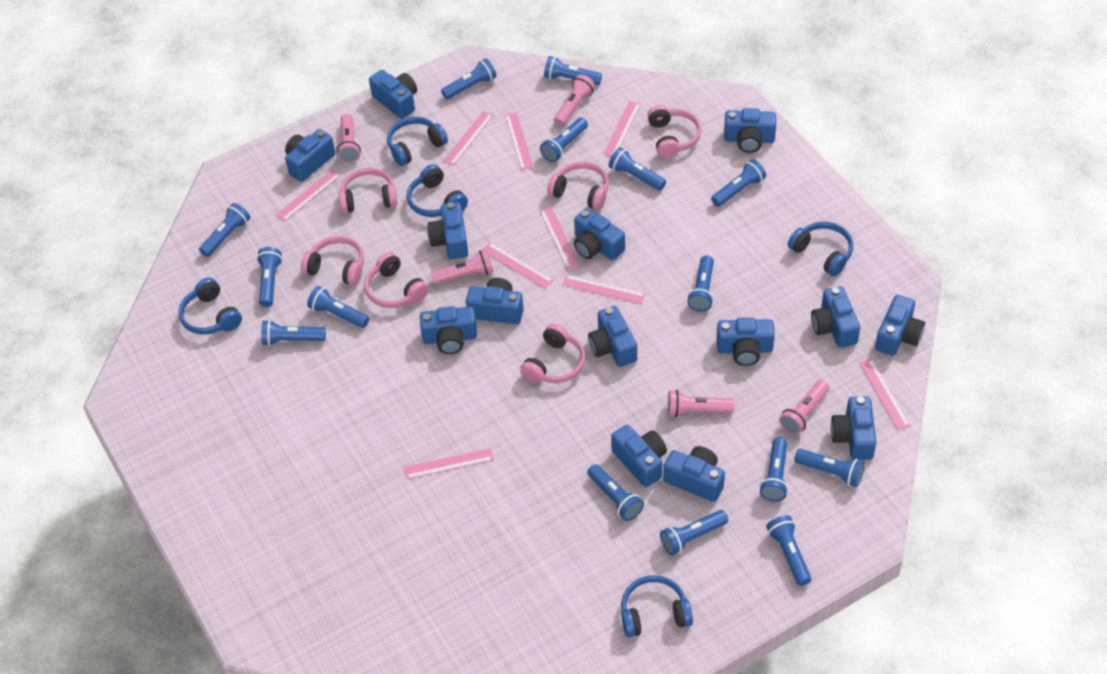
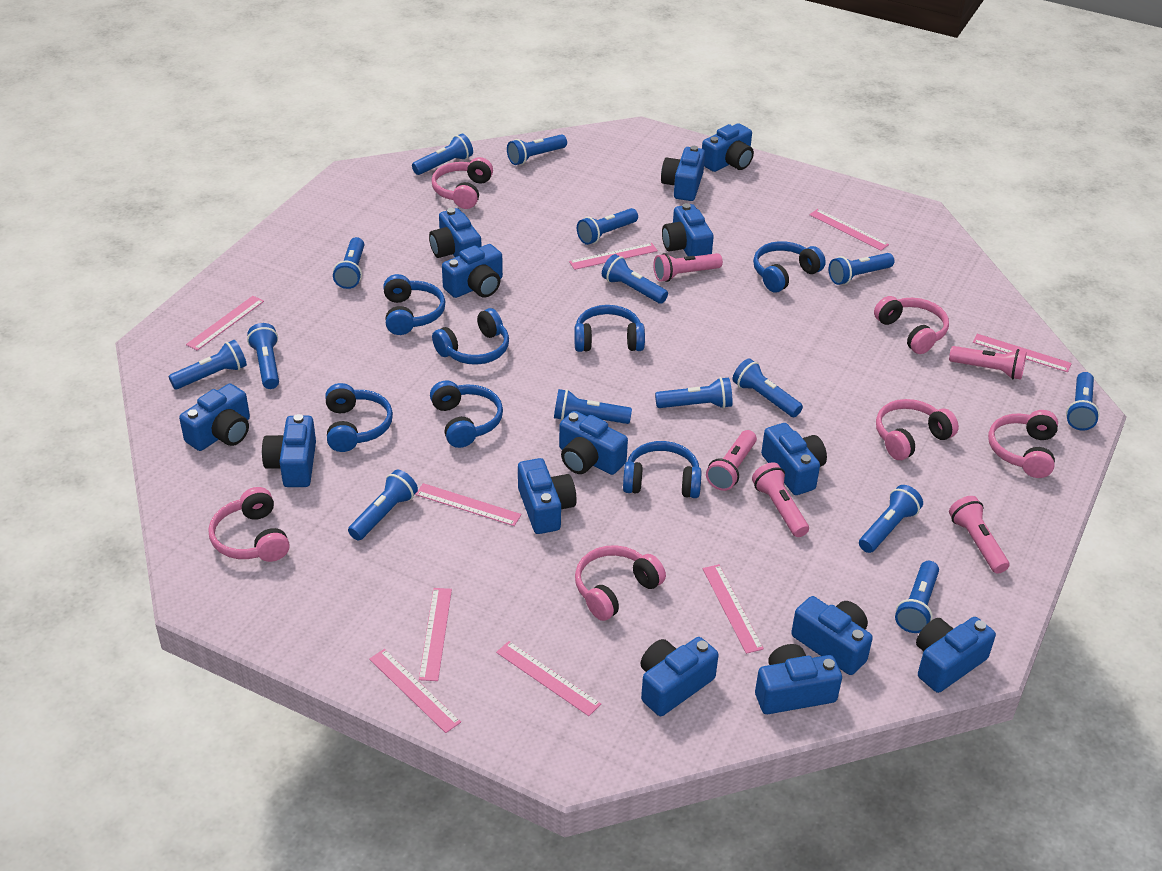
blue headphones: 5 -> 7

